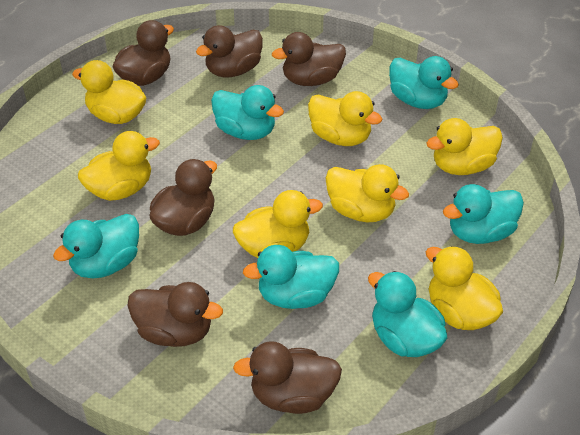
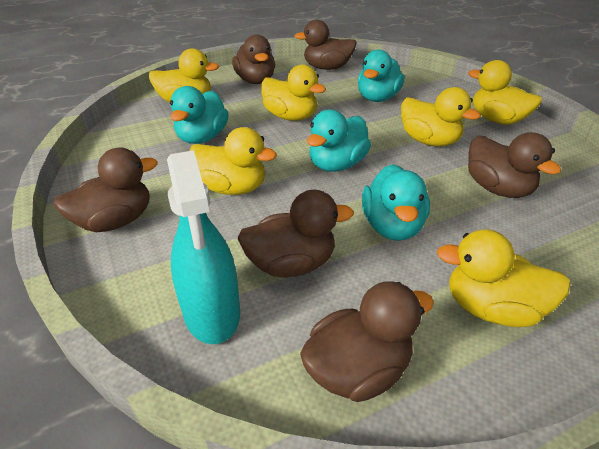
turquoise duck: 6 -> 4
turquoise spray bottle: 0 -> 1
yellow duck: 7 -> 6

